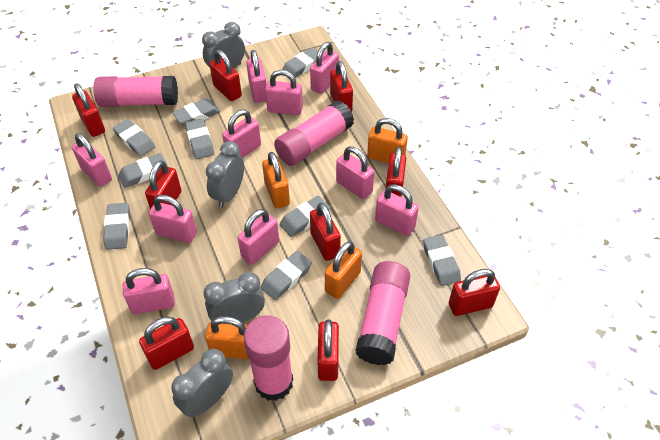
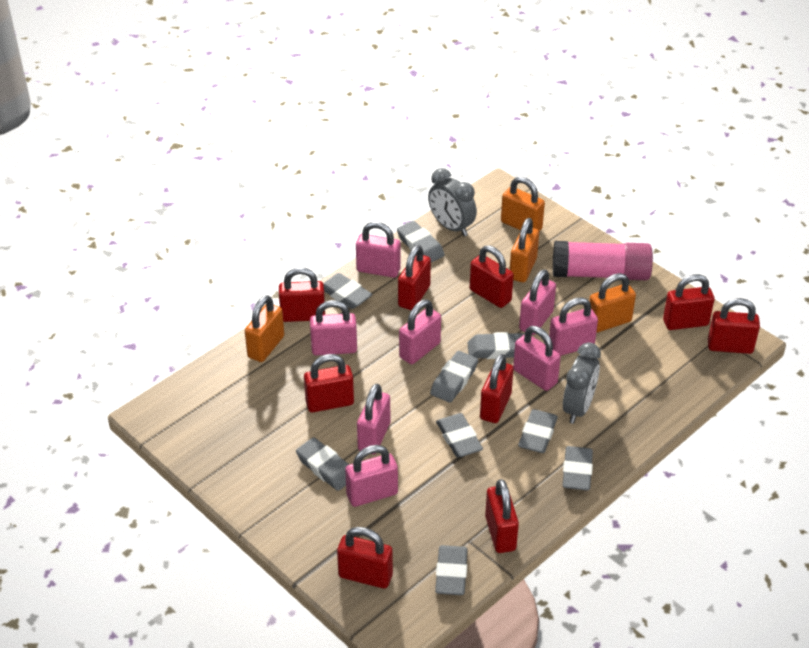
grey clock: 4 -> 2
pink glue stick: 4 -> 1
pink padlock: 10 -> 8

